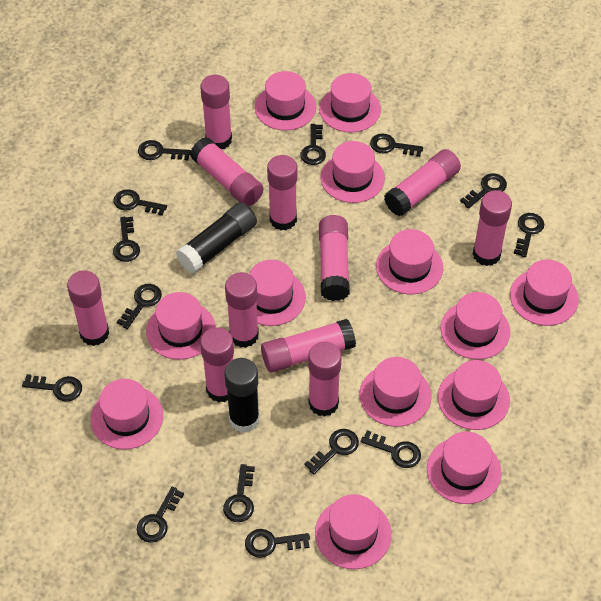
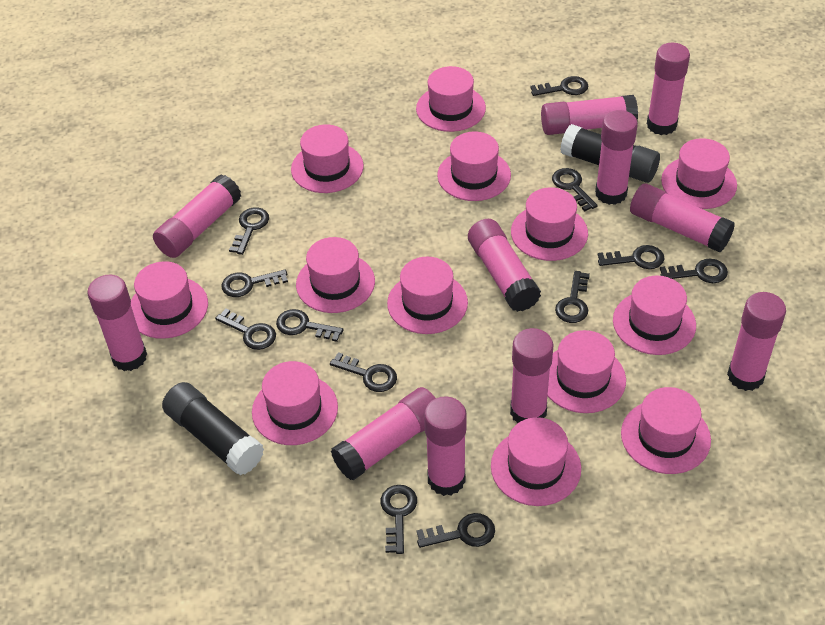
black key: 14 -> 12

